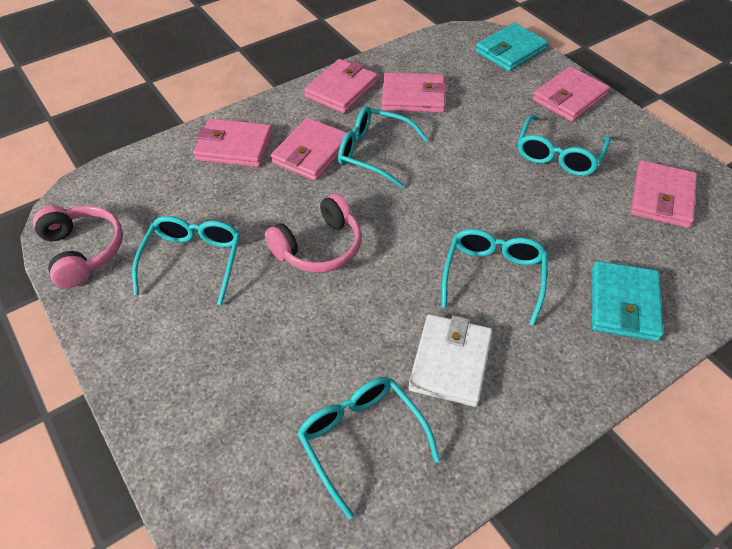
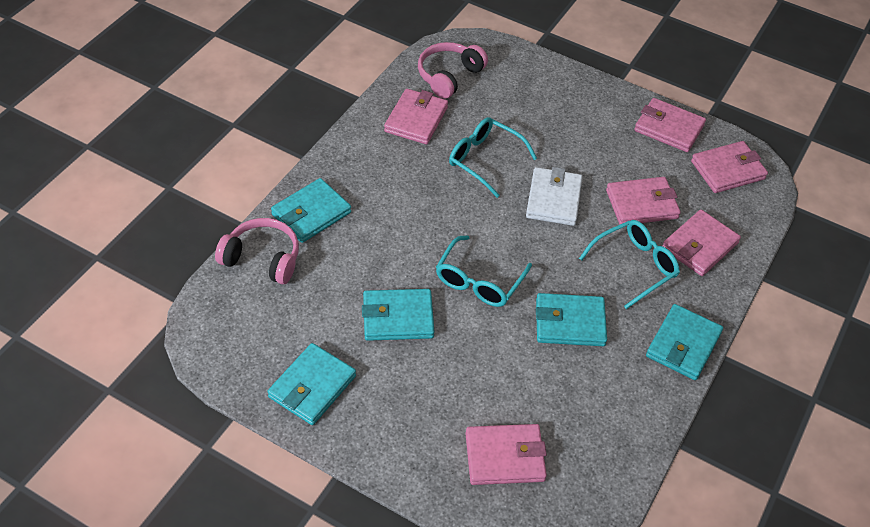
turquoise glasses: 5 -> 3
turquoise wallet: 2 -> 5

